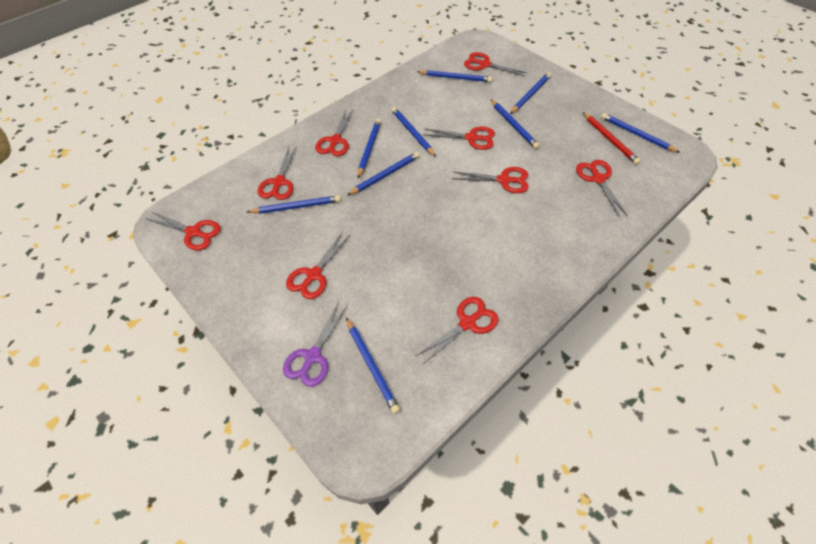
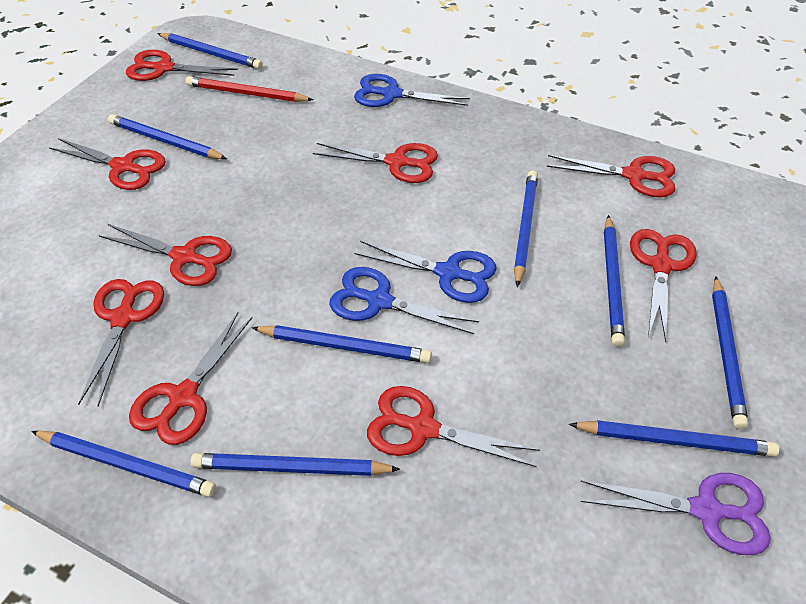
blue scissors: 0 -> 3

